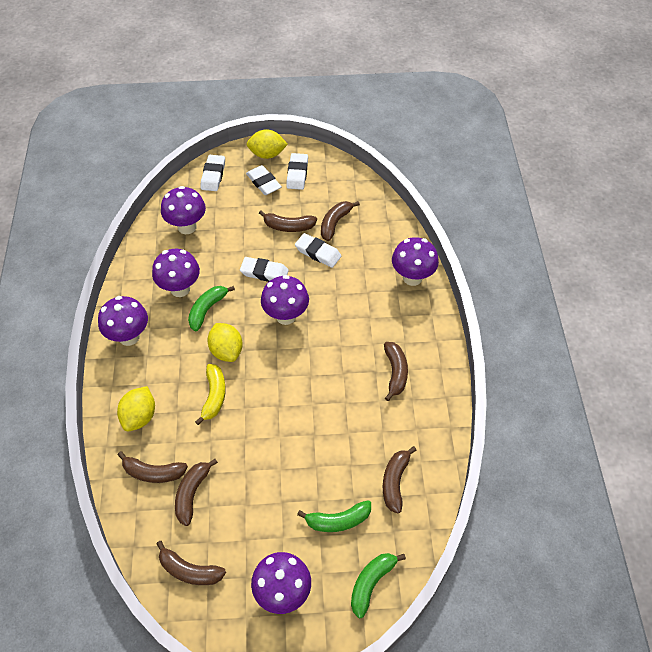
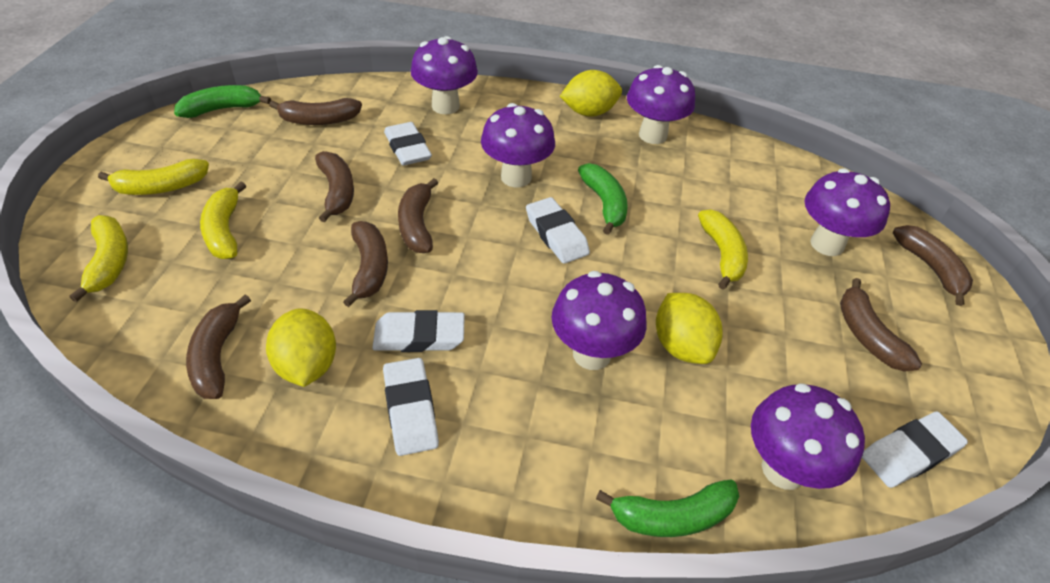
yellow banana: 1 -> 4

